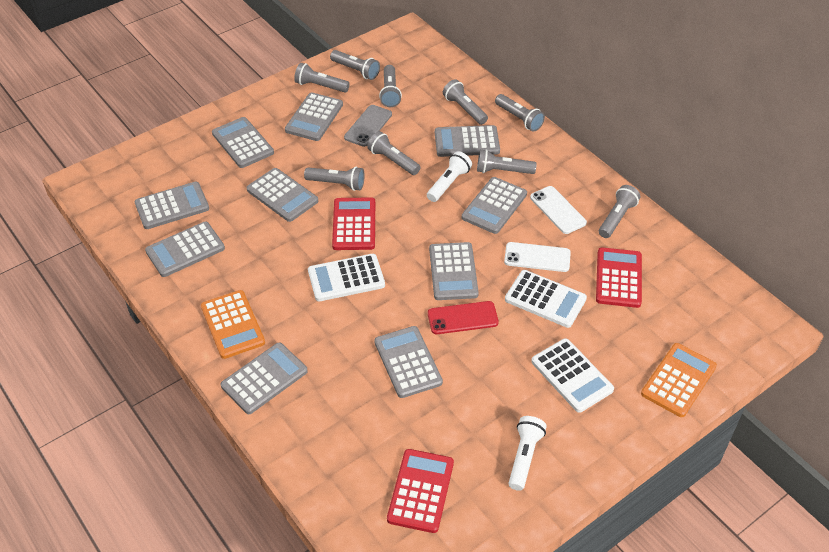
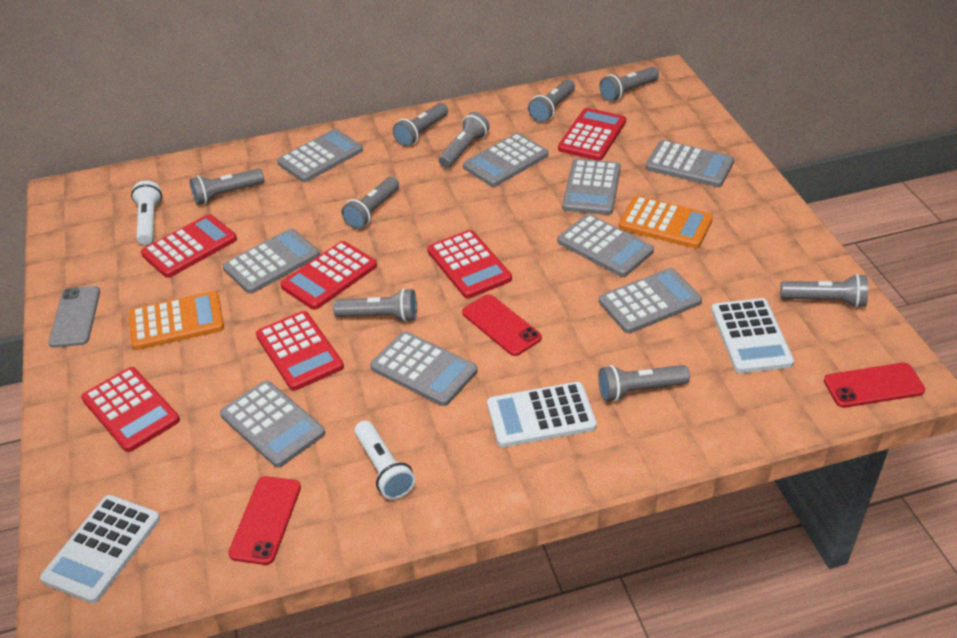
grey calculator: 10 -> 9
red calculator: 3 -> 6
red phone: 1 -> 3
white phone: 2 -> 0

